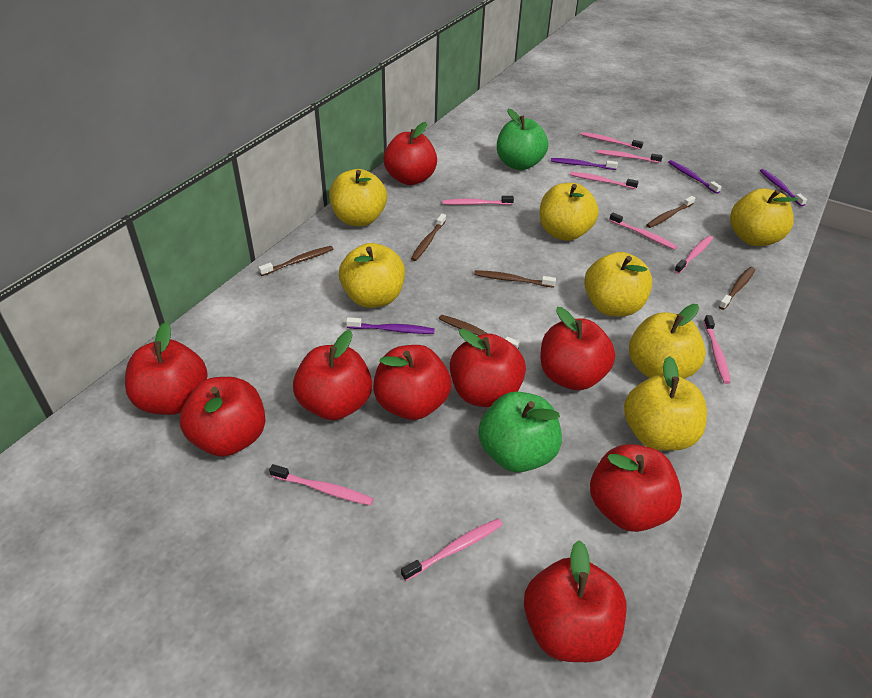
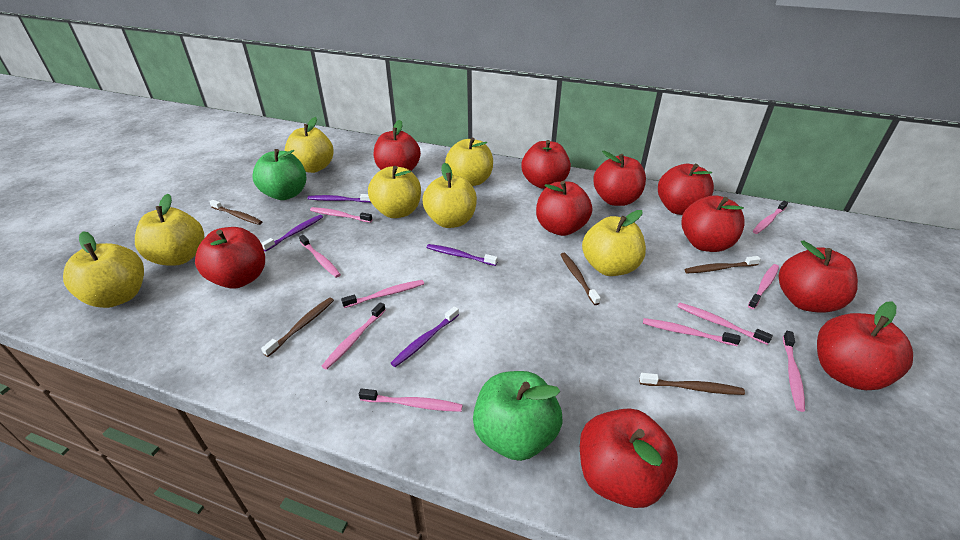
brown toothbrush: 6 -> 5
pink toothbrush: 9 -> 10
red apple: 9 -> 10

